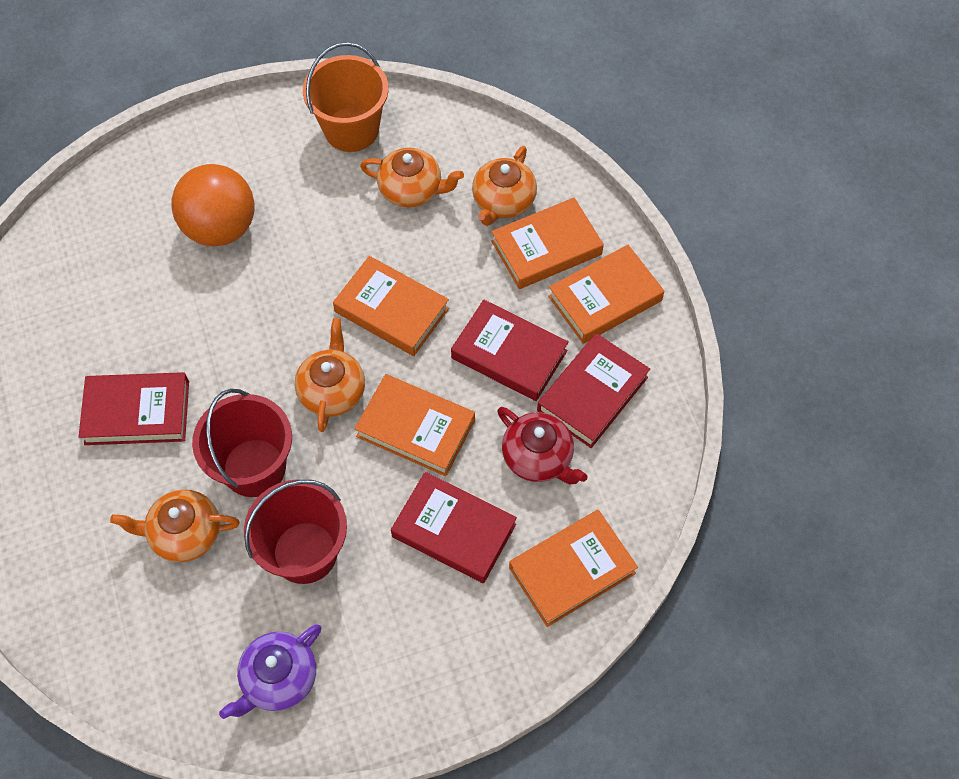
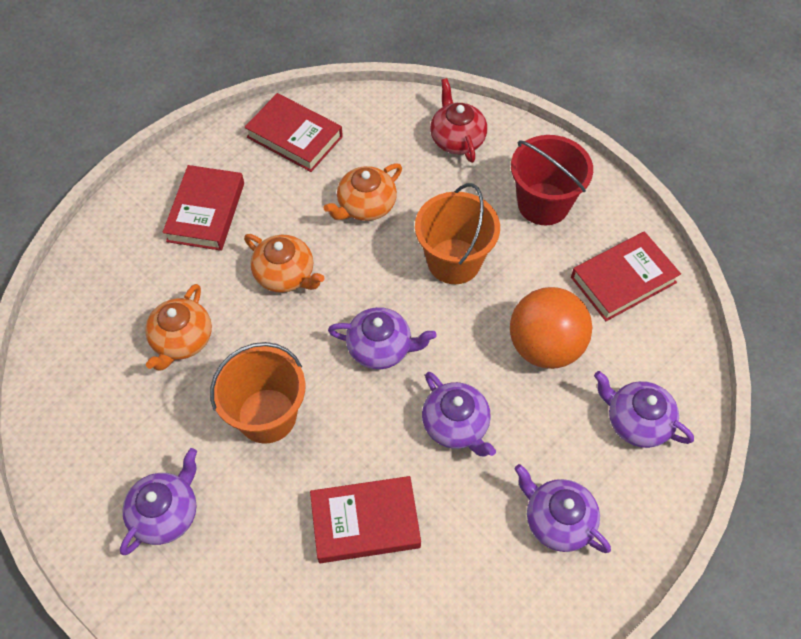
orange book: 5 -> 0
orange bucket: 1 -> 2
orange teapot: 4 -> 3
purple teapot: 1 -> 5
red bucket: 2 -> 1

